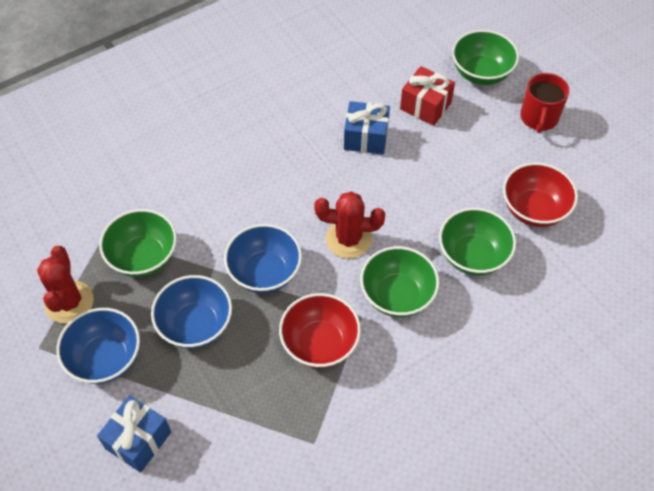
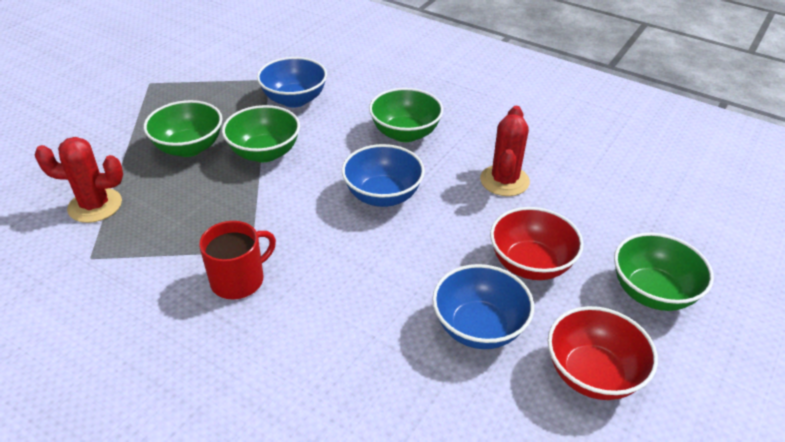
blue gift: 2 -> 0
red gift: 1 -> 0

